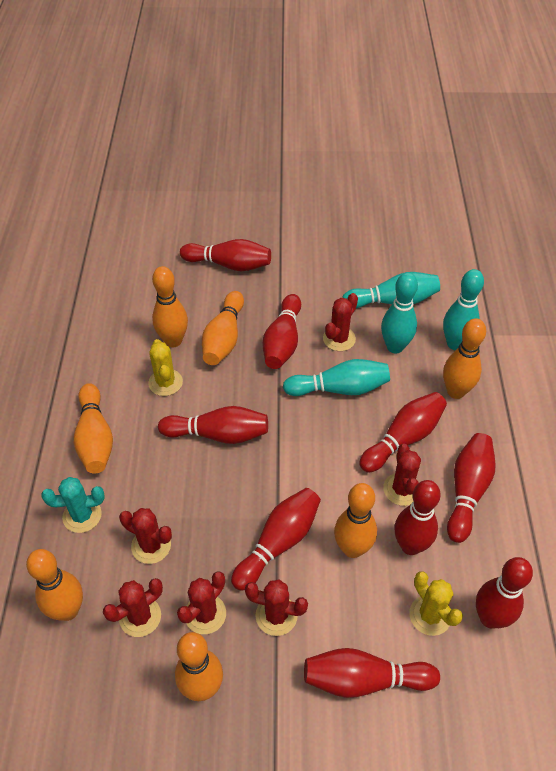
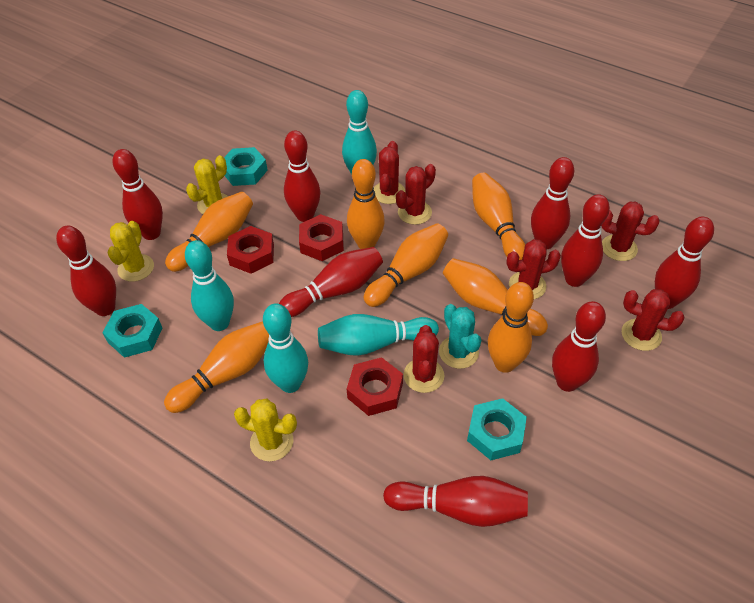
red nut: 0 -> 3
turquoise nut: 0 -> 3
yellow cactus: 2 -> 3

